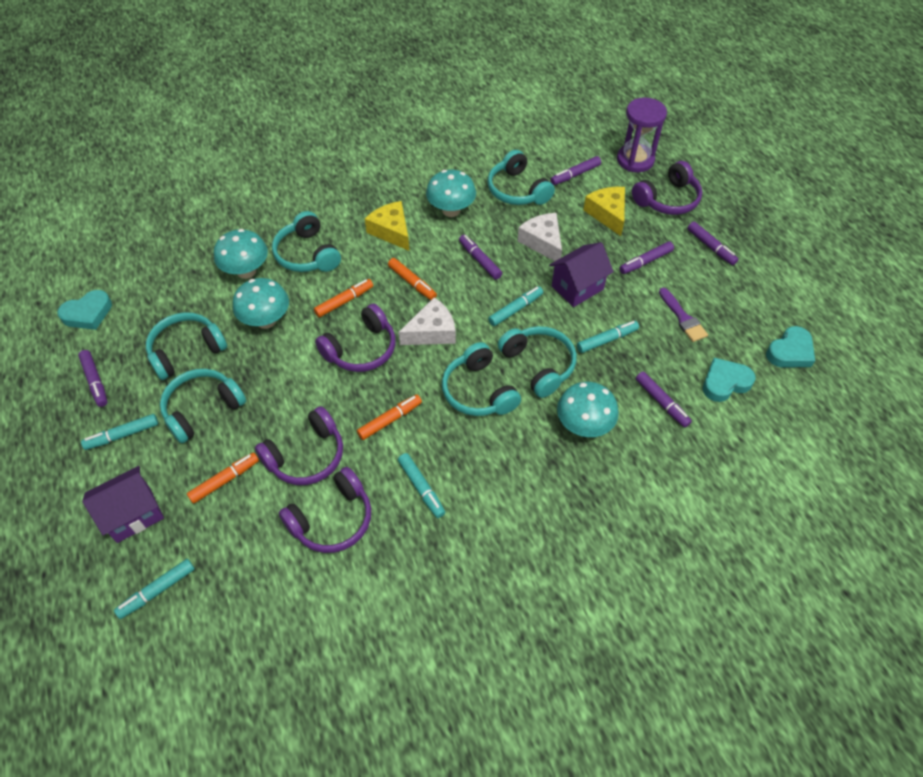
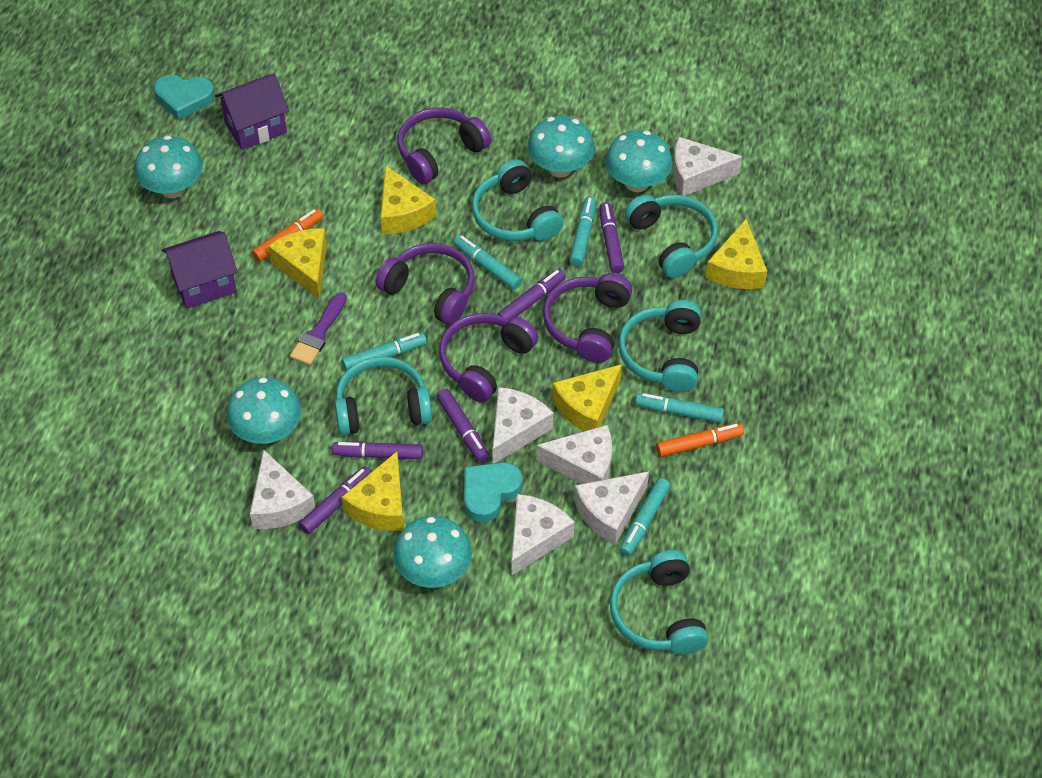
orange marker: 4 -> 2
purple hourglass: 1 -> 0
purple marker: 6 -> 5
turquoise headphones: 6 -> 5
turquoise heart: 3 -> 2
turquoise mushroom: 4 -> 5
white cheese: 2 -> 6
yellow cheese: 2 -> 5

